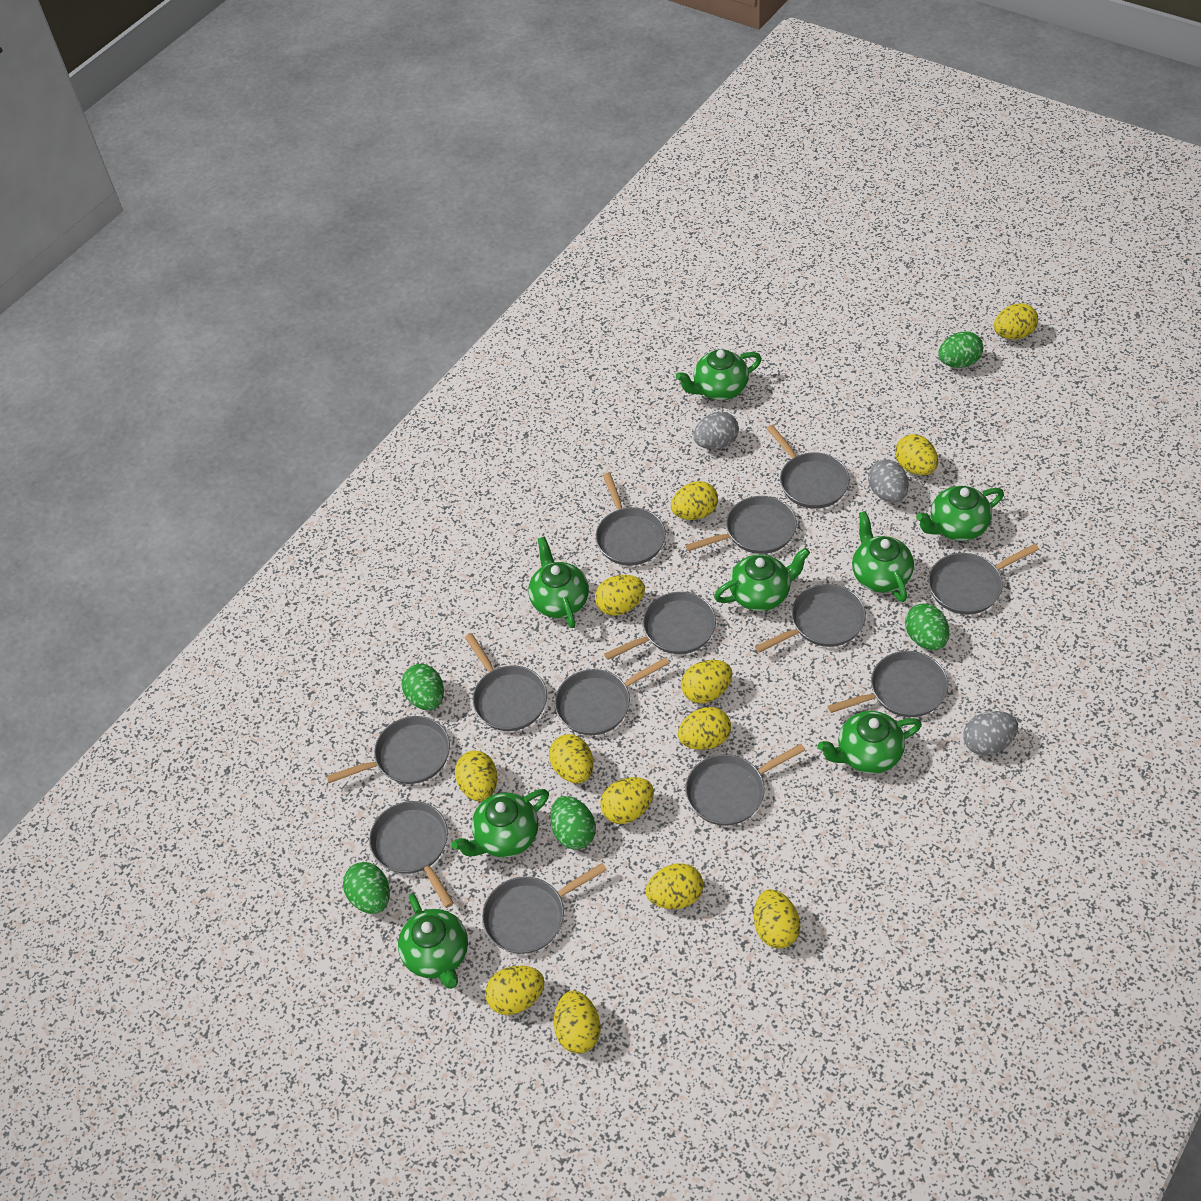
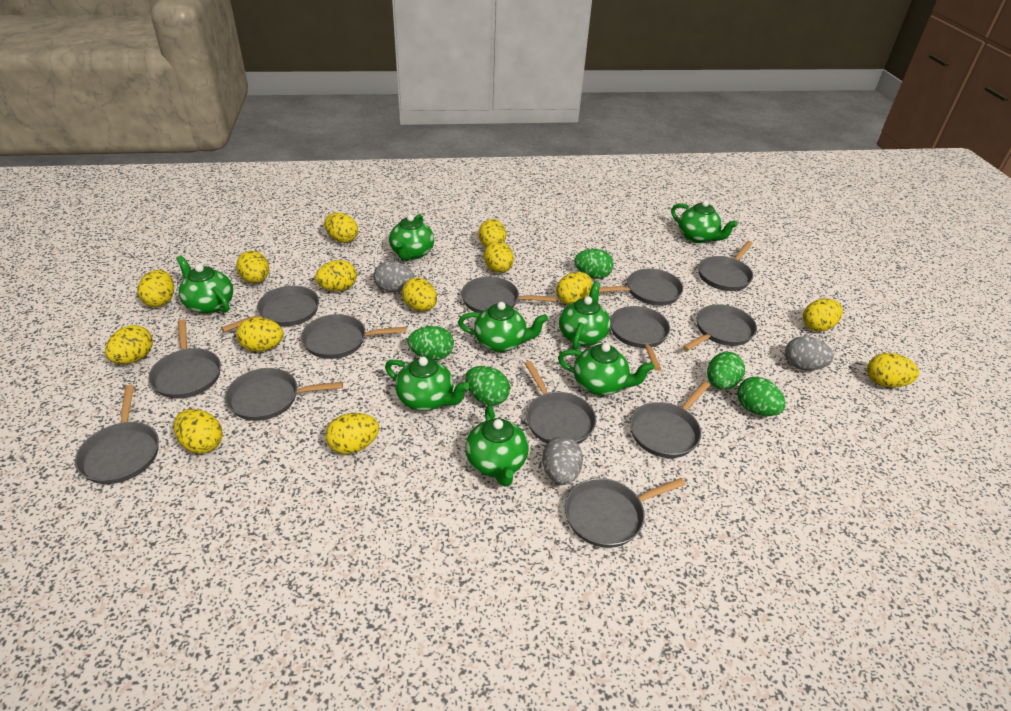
yellow egg: 13 -> 14

